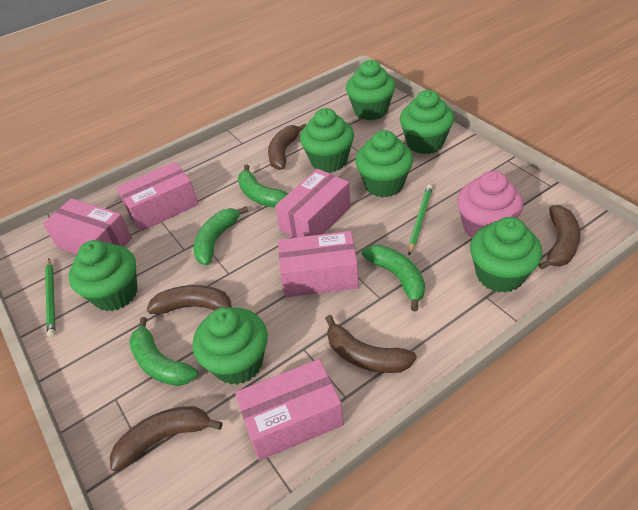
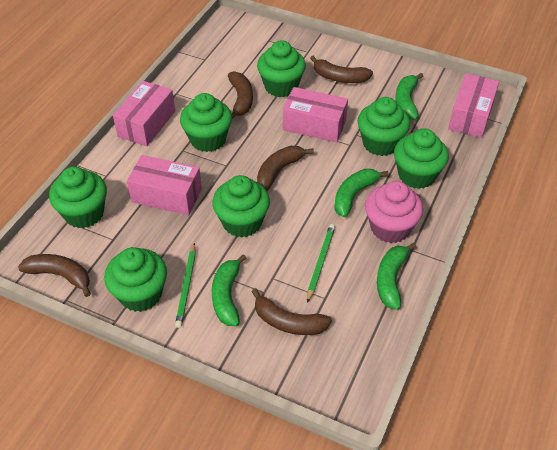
pink box: 5 -> 4

